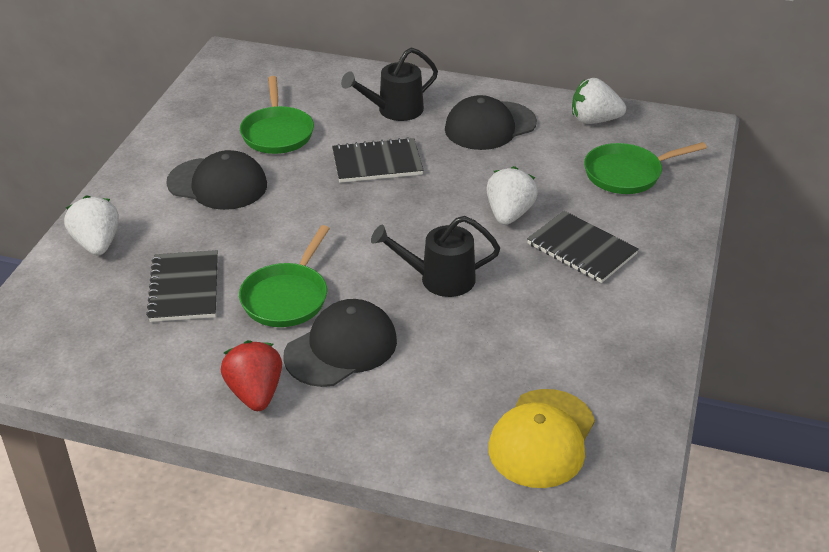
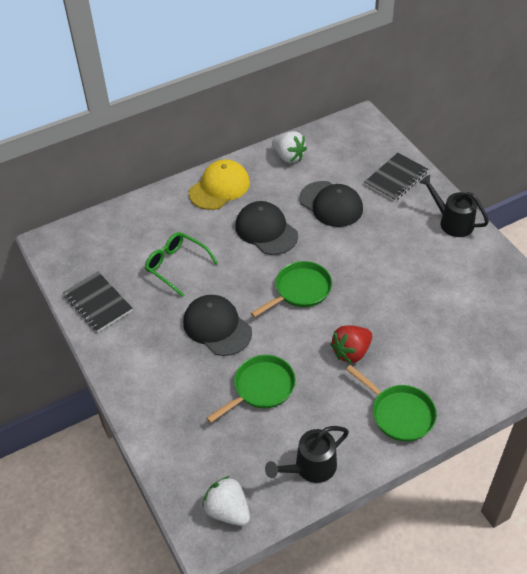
black notebook: 3 -> 2
green glasses: 0 -> 1
white strawberry: 3 -> 2

